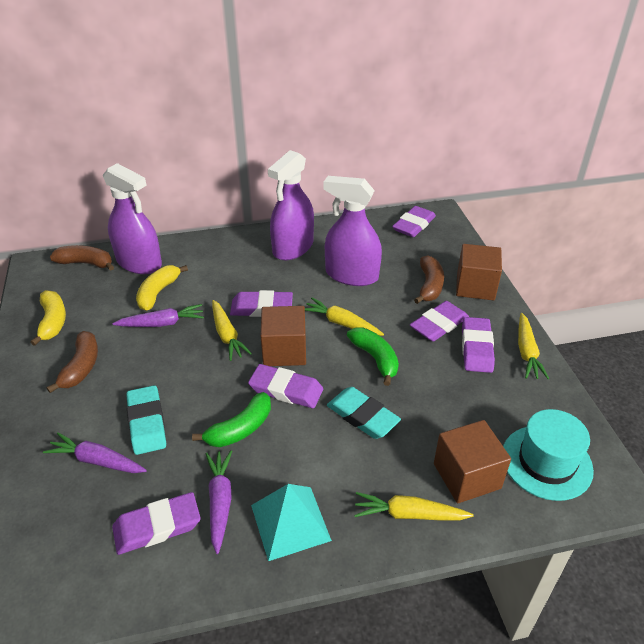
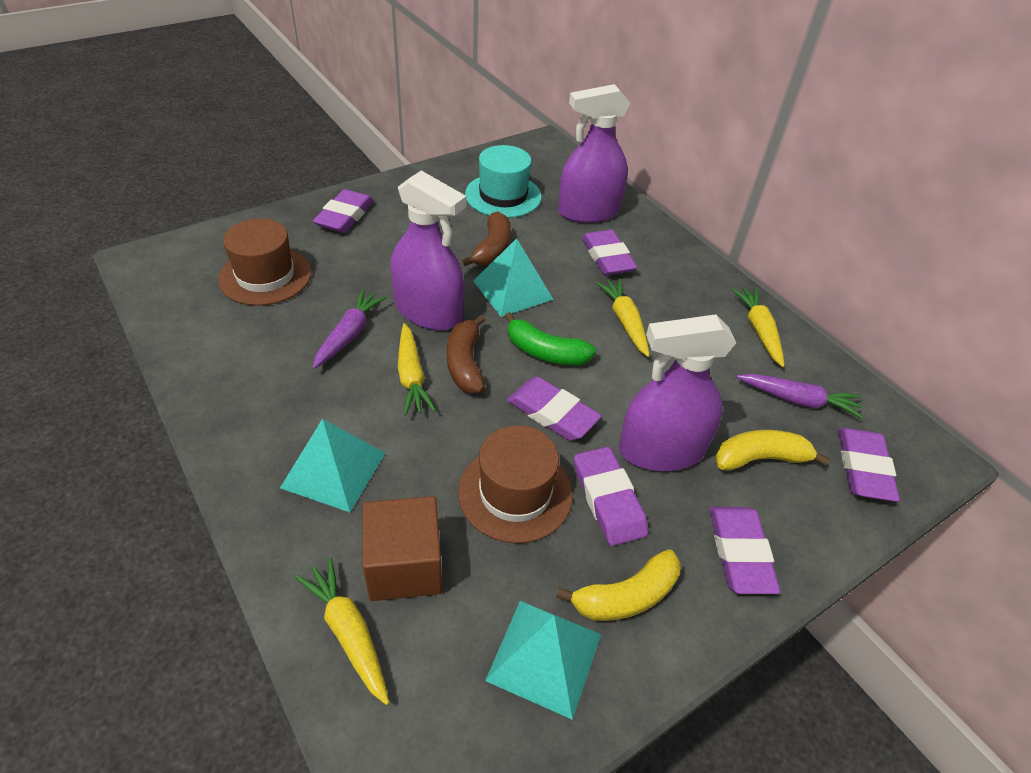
brown banana: 3 -> 2
brown cube: 3 -> 1
brown hat: 0 -> 2
green banana: 2 -> 1
purple carrot: 3 -> 2
turquoise eraser: 2 -> 0
turquoise pyramid: 1 -> 3

